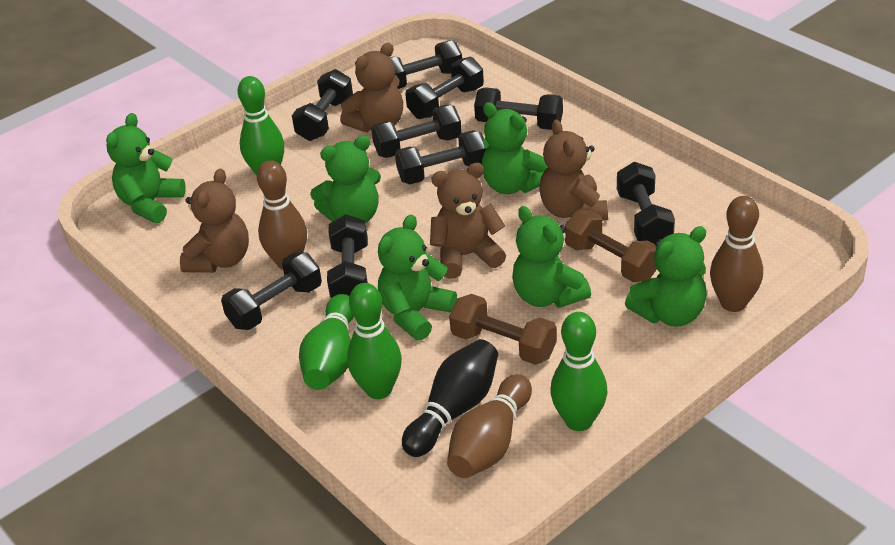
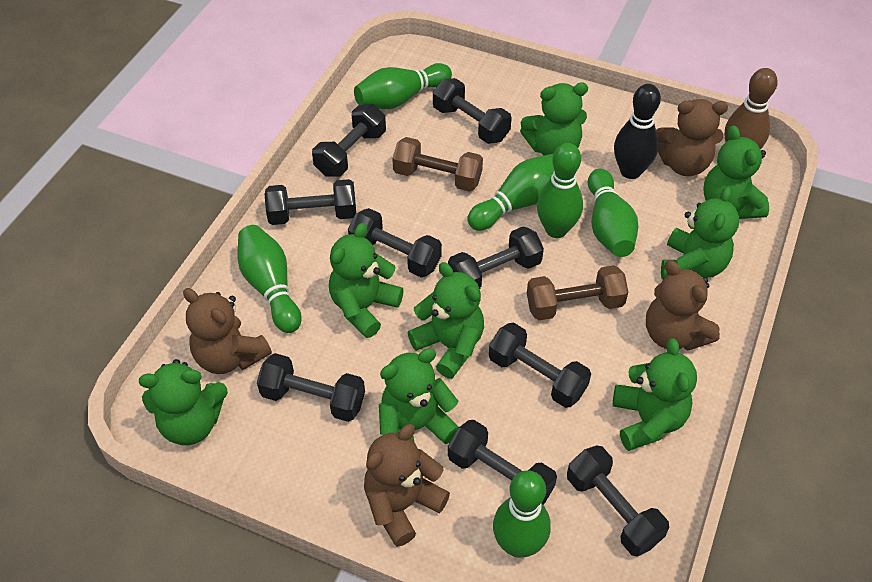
brown bowling pin: 3 -> 1
green bowling pin: 4 -> 6
green teddy bear: 6 -> 8

